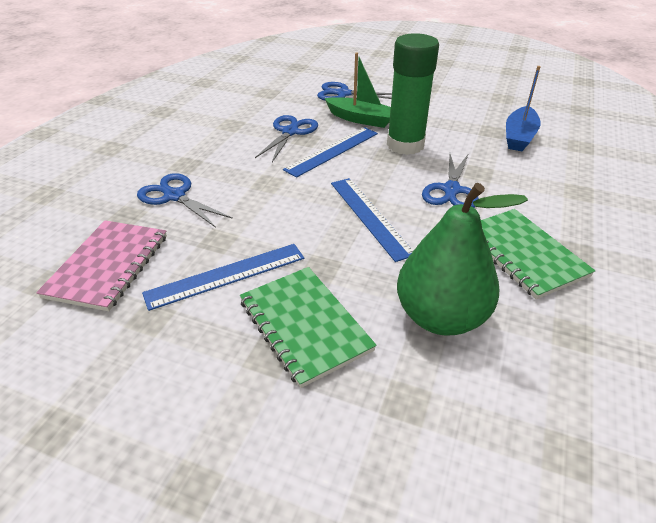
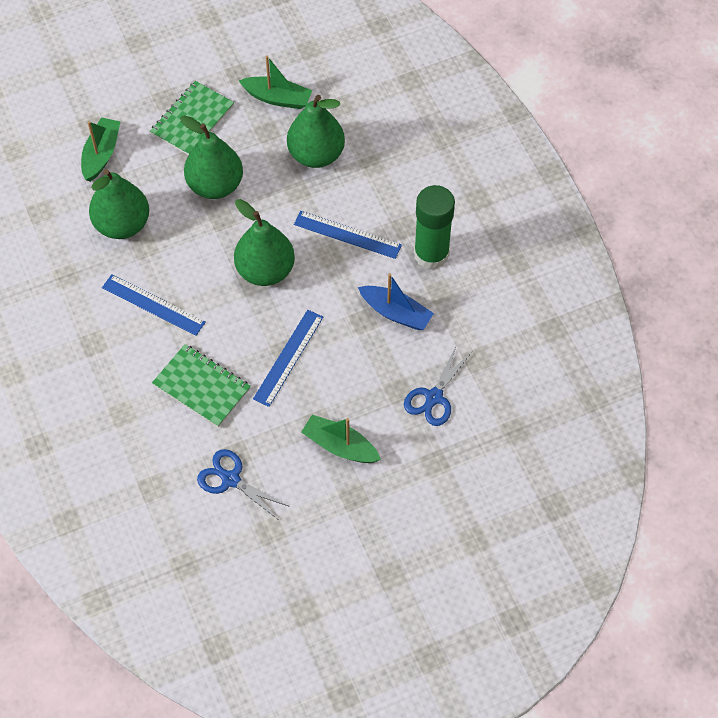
blue scissors: 4 -> 2
green boat: 1 -> 3
green pear: 1 -> 4
pink notebook: 1 -> 0

